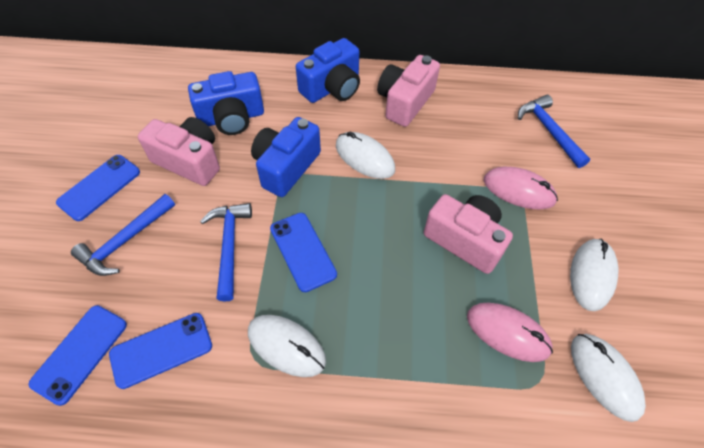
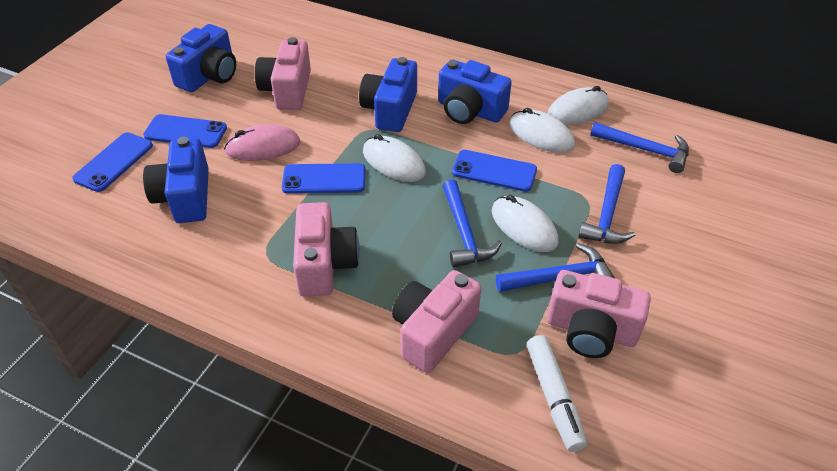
blue camera: 3 -> 4
blue hammer: 3 -> 4
pink camera: 3 -> 4
pink mouse: 2 -> 1
white marker: 0 -> 1

